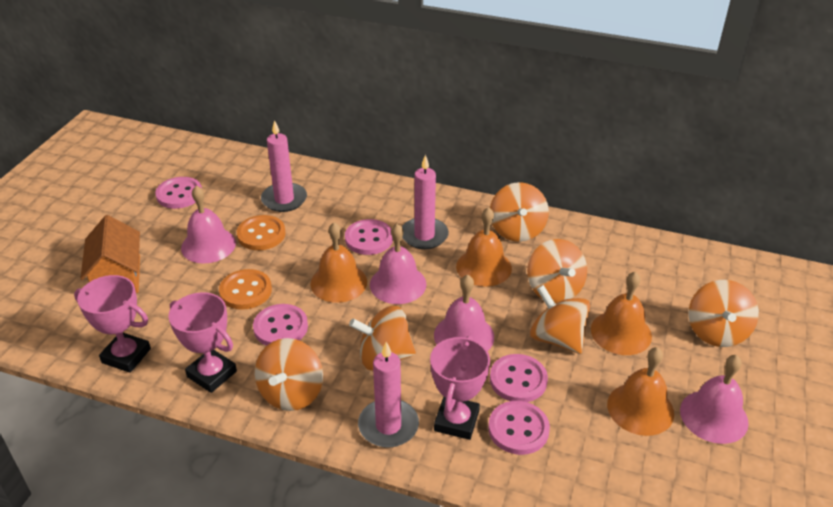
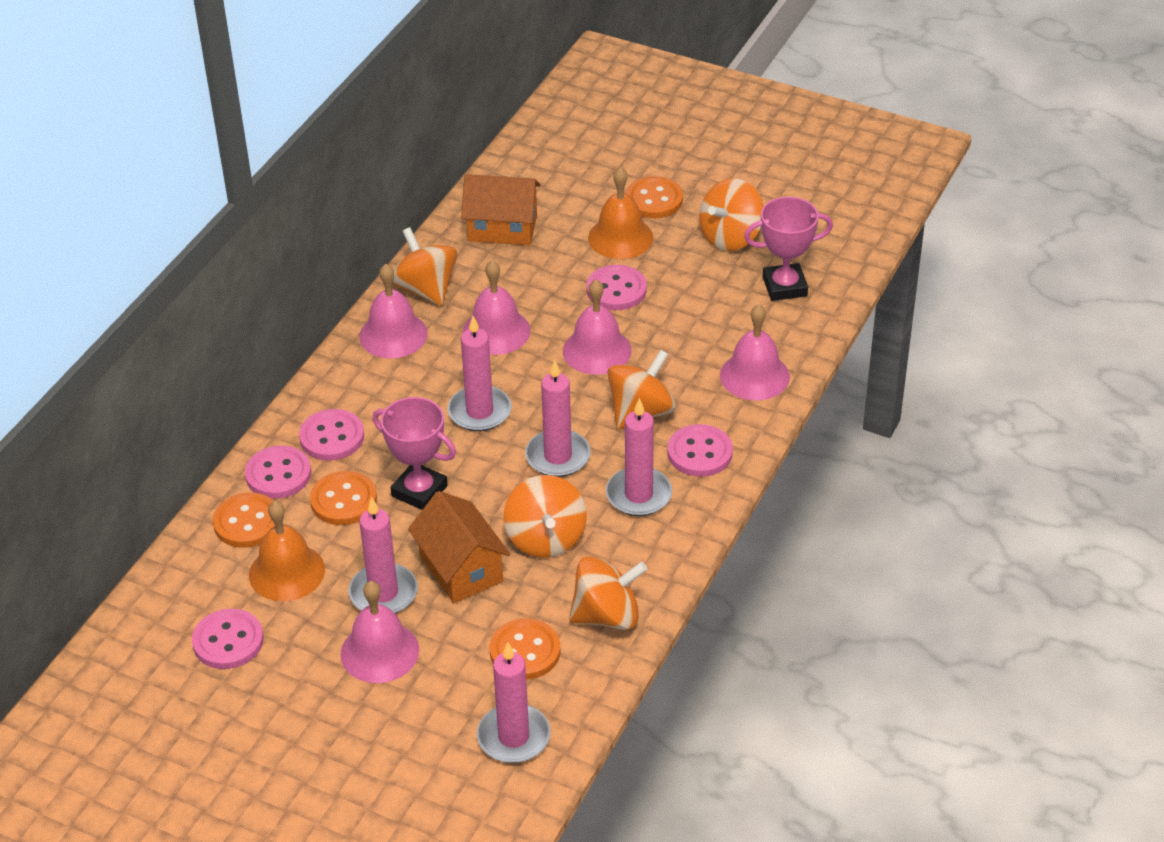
orange bell: 4 -> 2
orange button: 2 -> 4
orange house: 1 -> 2
orange spinning top: 6 -> 5
pink bell: 4 -> 5
pink candle: 3 -> 5
pink trophy: 3 -> 2

